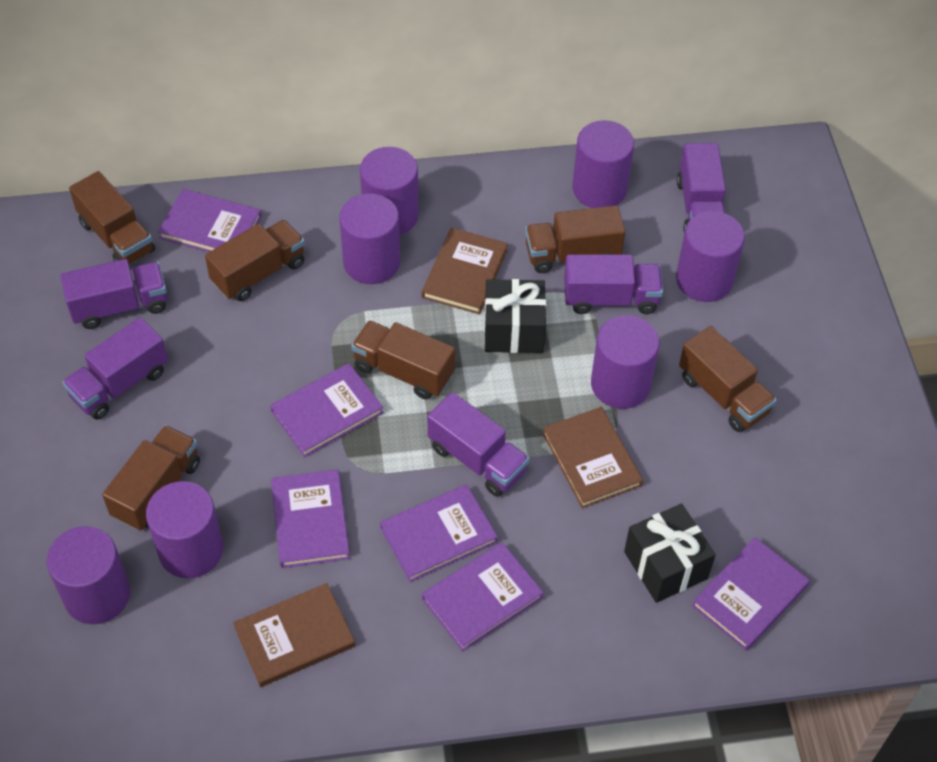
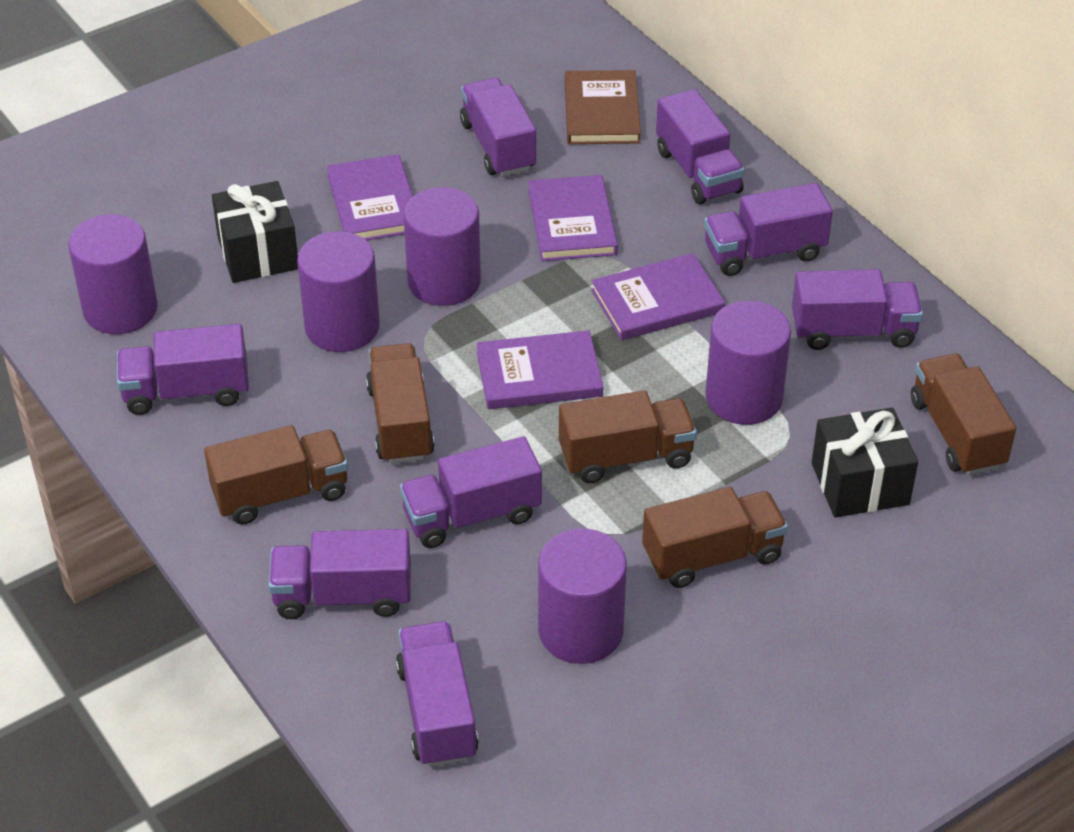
brown book: 3 -> 1
brown truck: 6 -> 5
purple book: 6 -> 4
purple cylinder: 7 -> 5
purple truck: 5 -> 8

